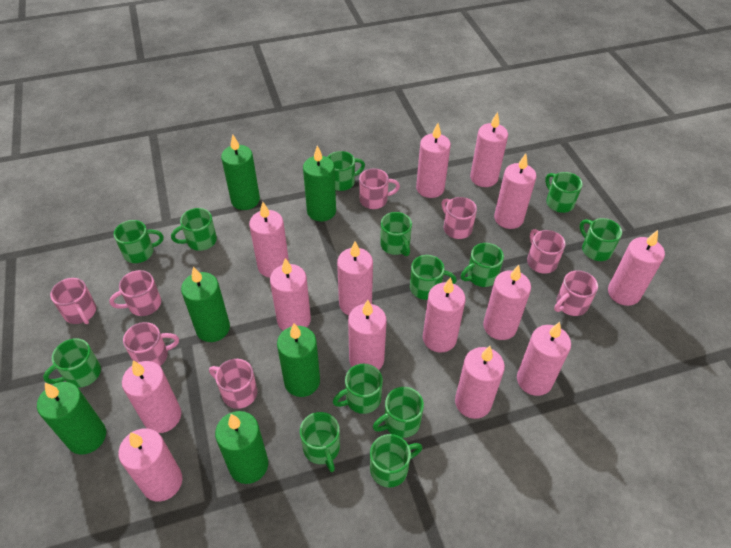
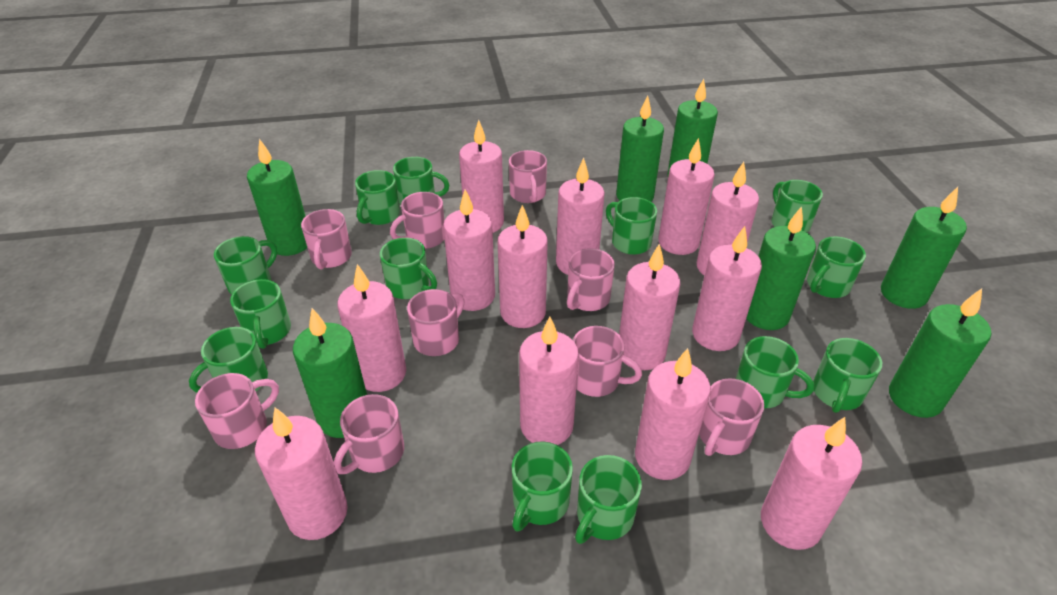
green candle: 6 -> 7
pink candle: 14 -> 13
pink mug: 8 -> 9

